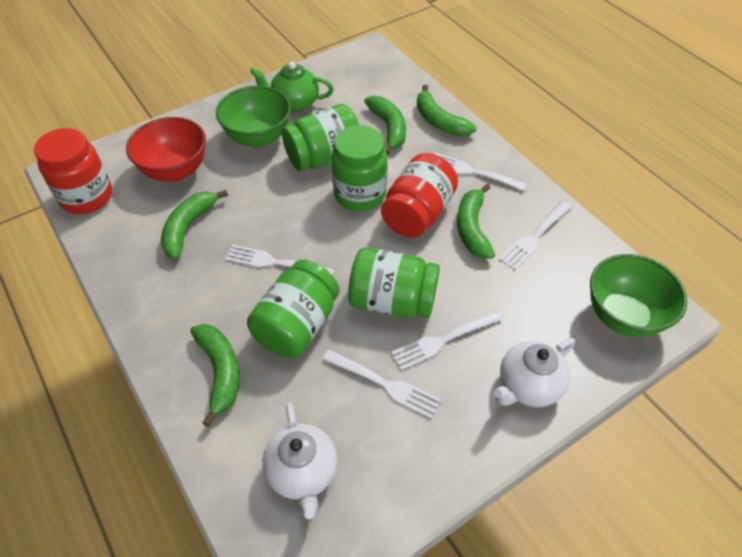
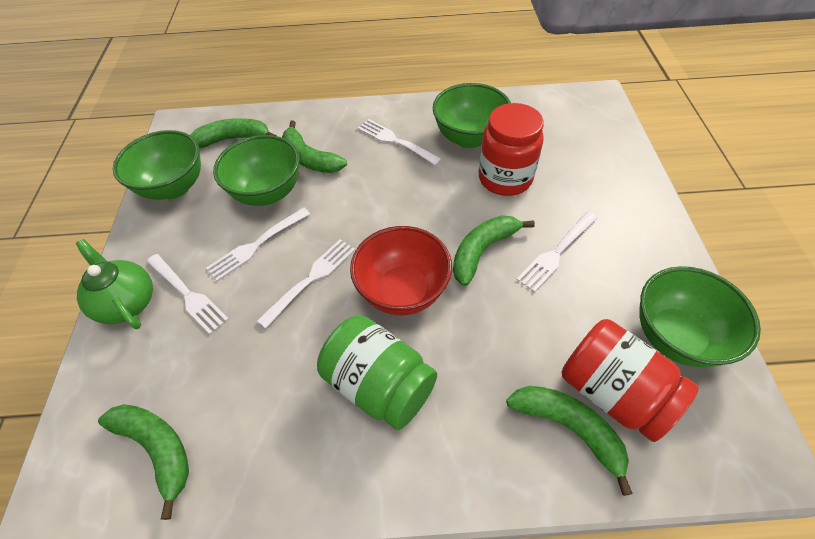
green bowl: 2 -> 4
green jar: 4 -> 1
white teapot: 2 -> 0

